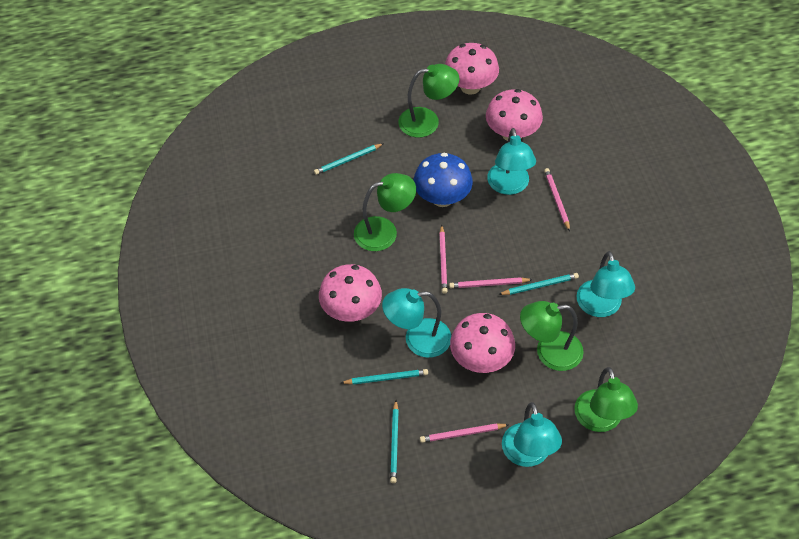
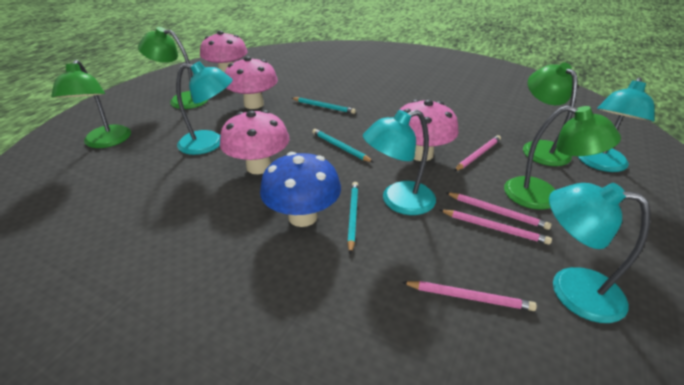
turquoise pencil: 4 -> 3

